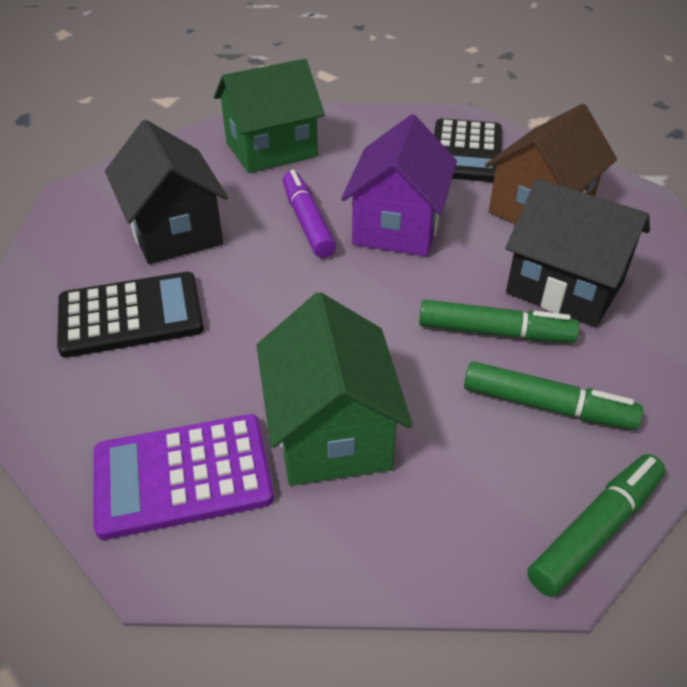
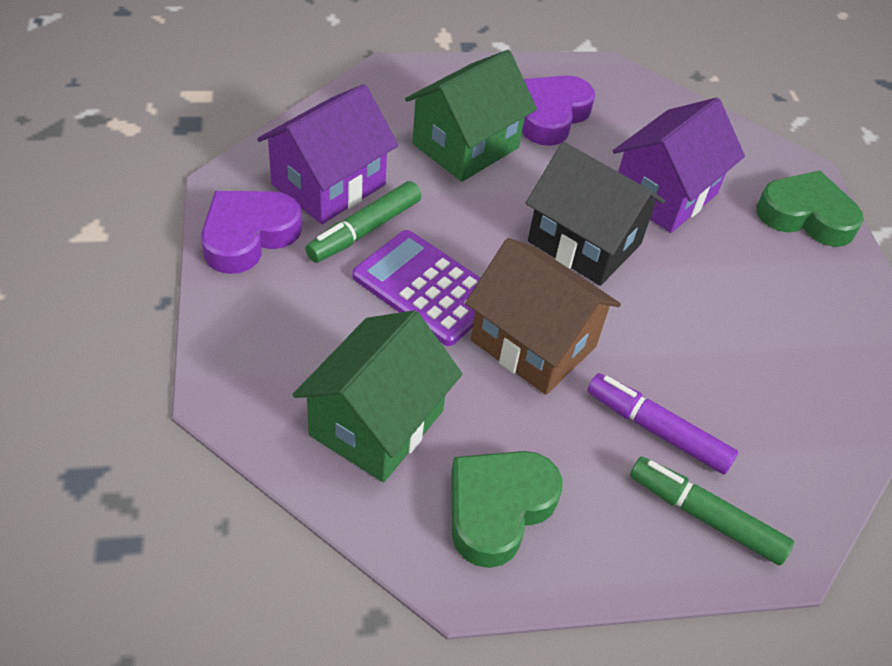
black calculator: 2 -> 0
black house: 2 -> 1
green heart: 0 -> 2
green marker: 3 -> 2
purple heart: 0 -> 2
purple house: 1 -> 2

